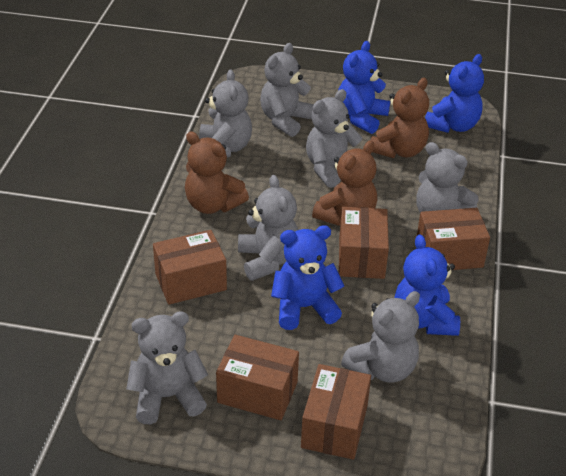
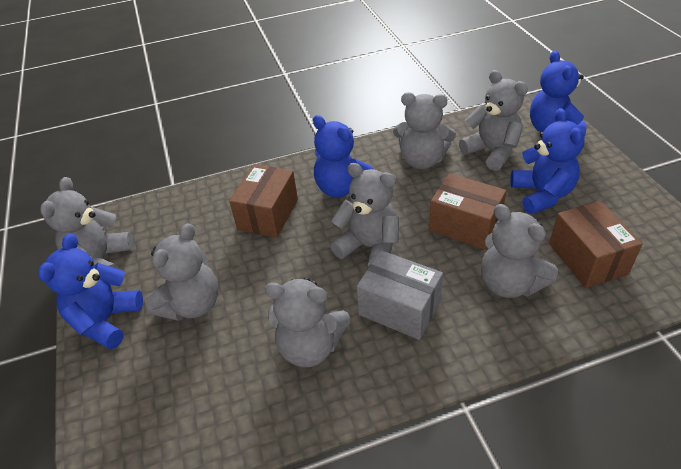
brown box: 5 -> 3
brown teddy bear: 3 -> 0
grey box: 0 -> 1

